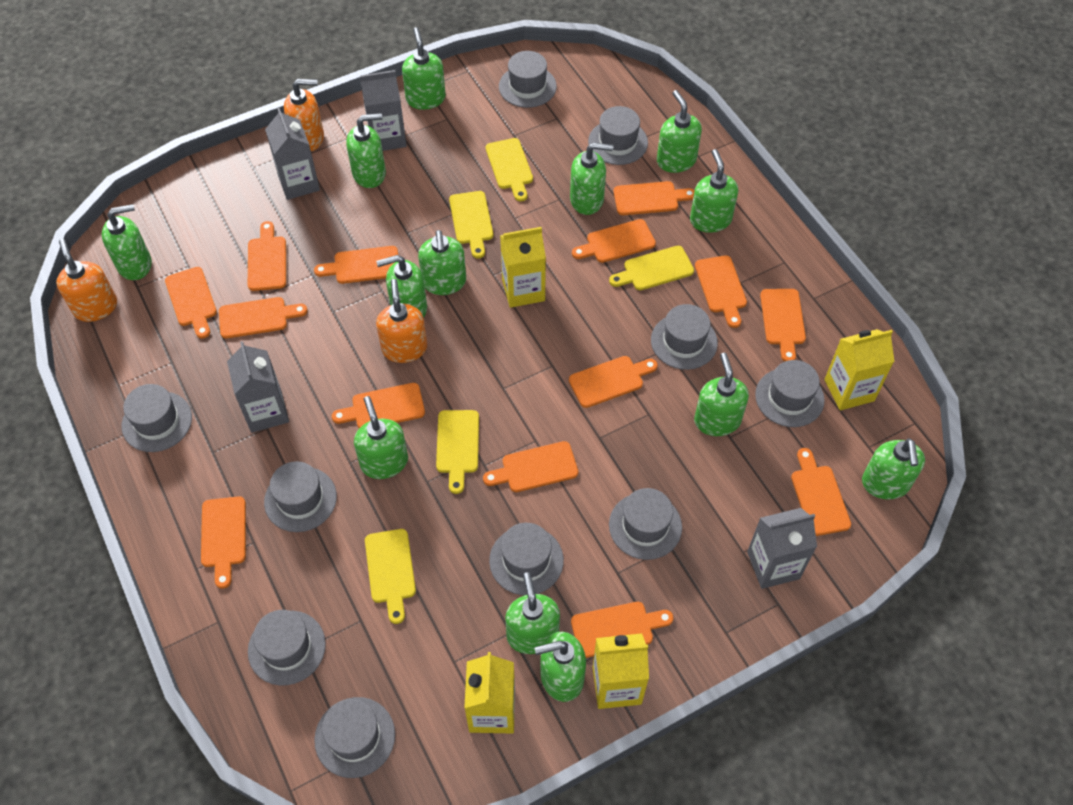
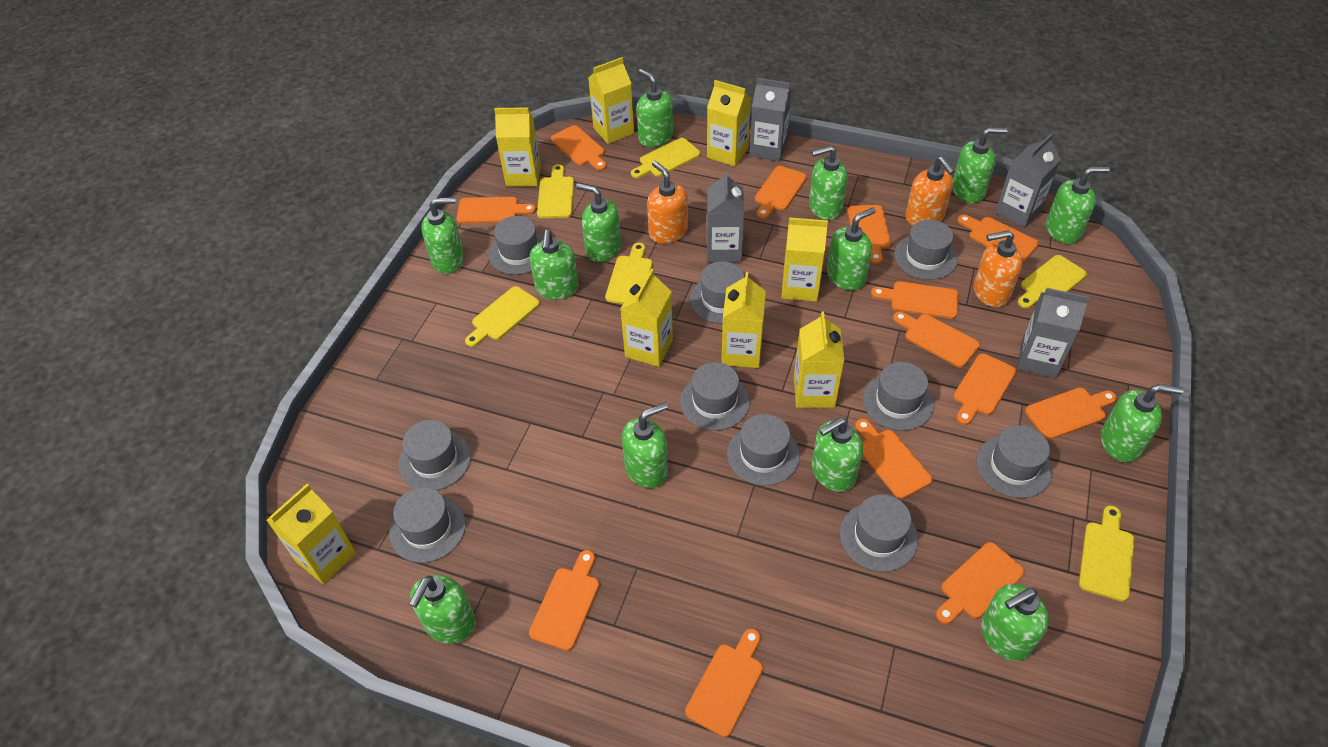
orange cutting board: 14 -> 13
yellow carton: 4 -> 8
yellow cutting board: 5 -> 6

